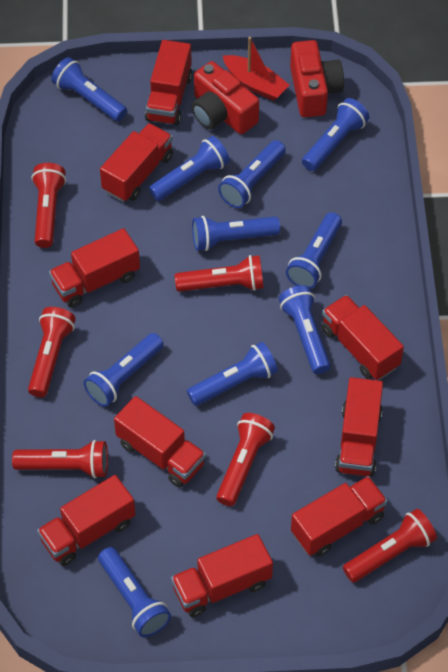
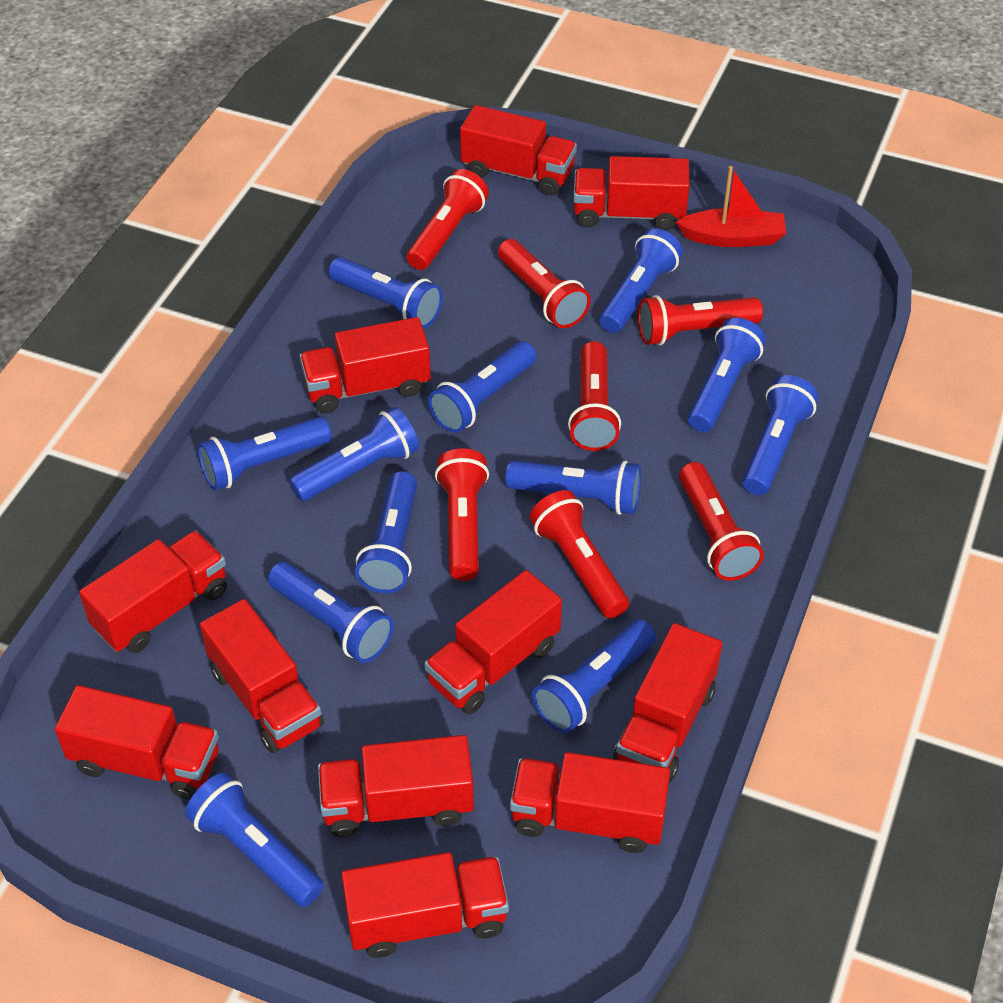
blue flashlight: 10 -> 12
red camera: 2 -> 0
red flashlight: 6 -> 7
red truck: 9 -> 11

